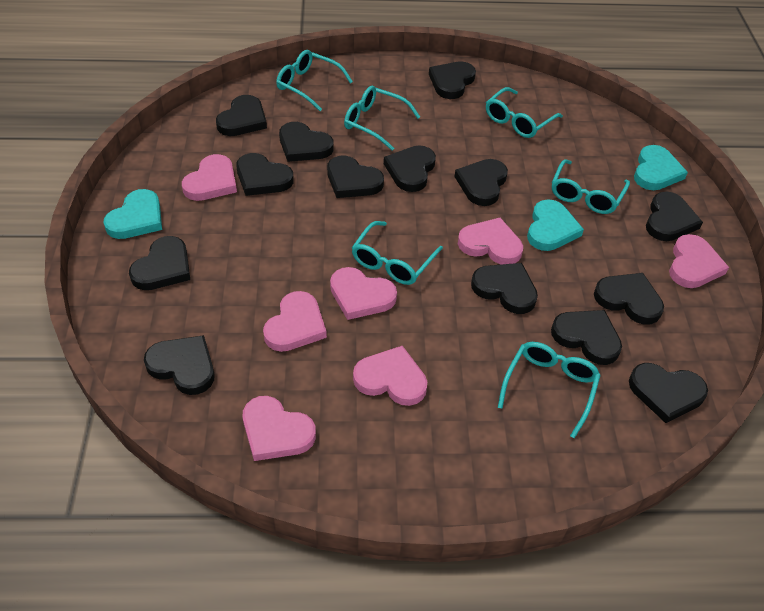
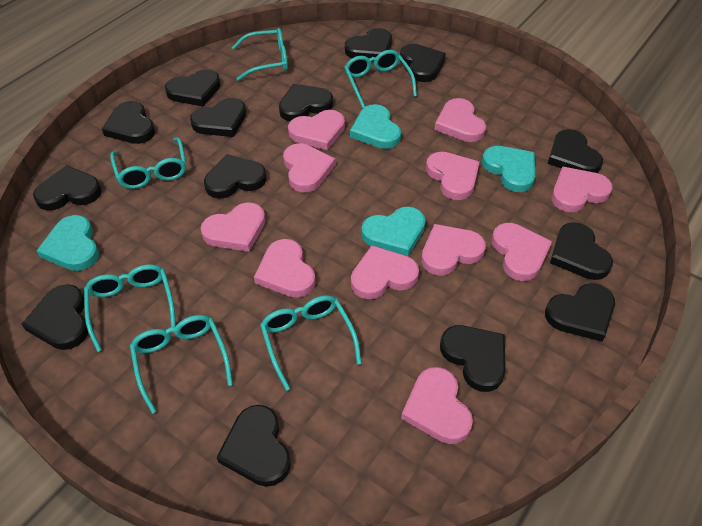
pink heart: 7 -> 11
turquoise heart: 3 -> 4

